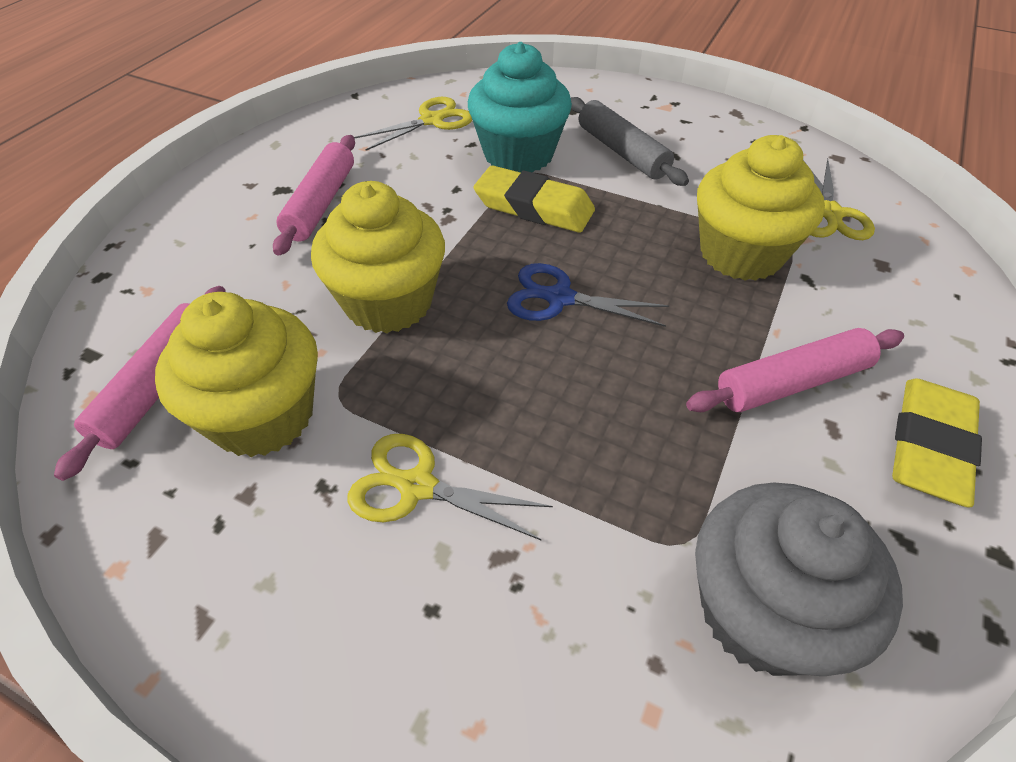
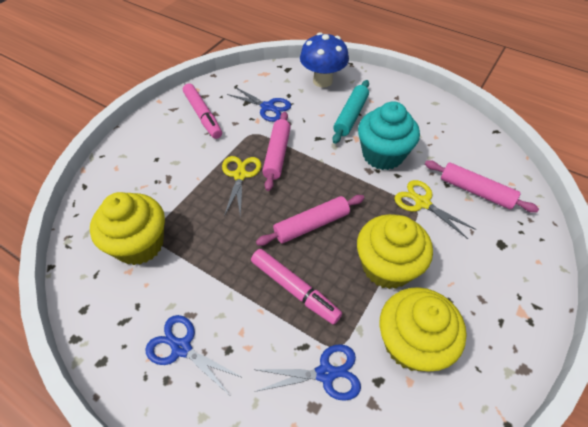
blue mushroom: 0 -> 1
blue scissors: 1 -> 3
grey cupcake: 1 -> 0
grey rolling pin: 1 -> 0
pink marker: 0 -> 2
turquoise rolling pin: 0 -> 1
yellow eraser: 2 -> 0
yellow scissors: 3 -> 2

